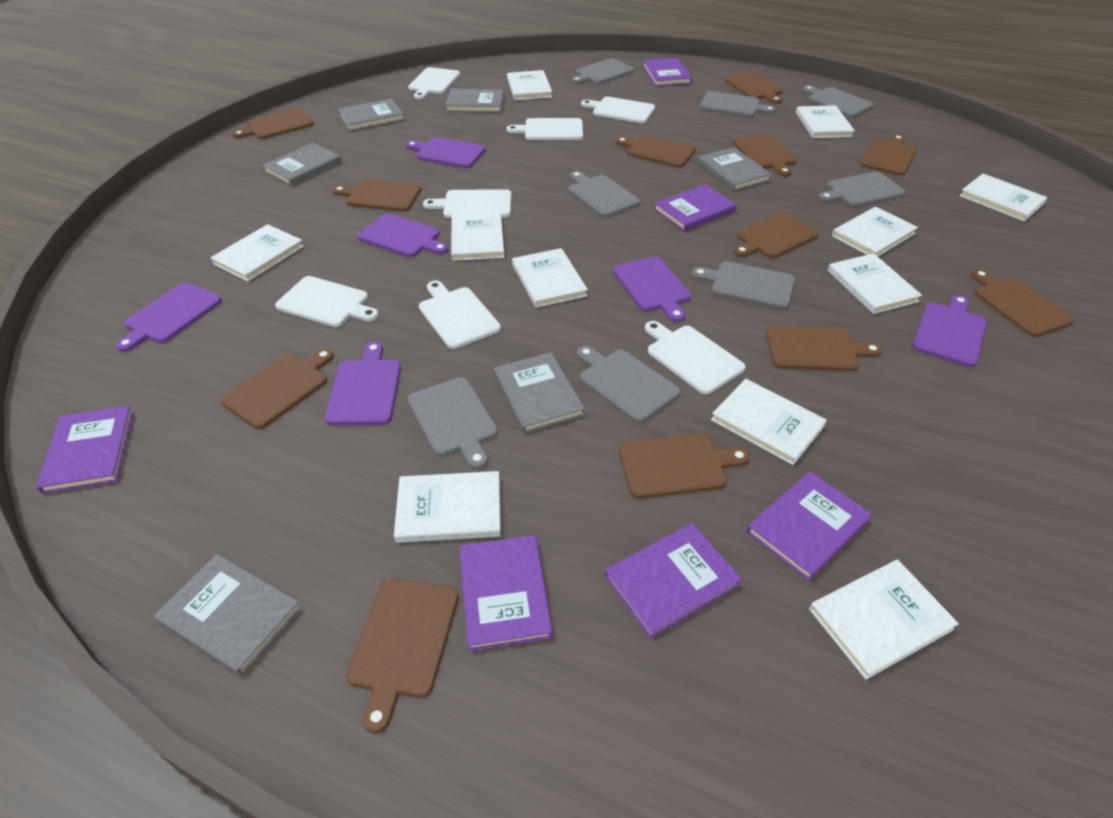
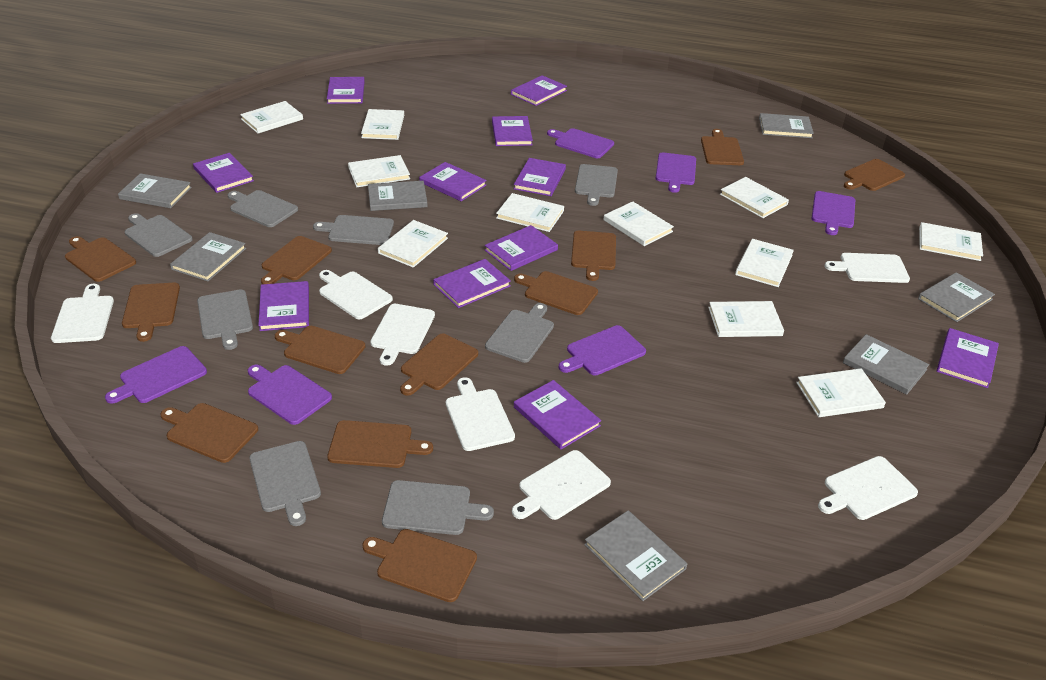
grey book: 6 -> 7
purple book: 6 -> 11

